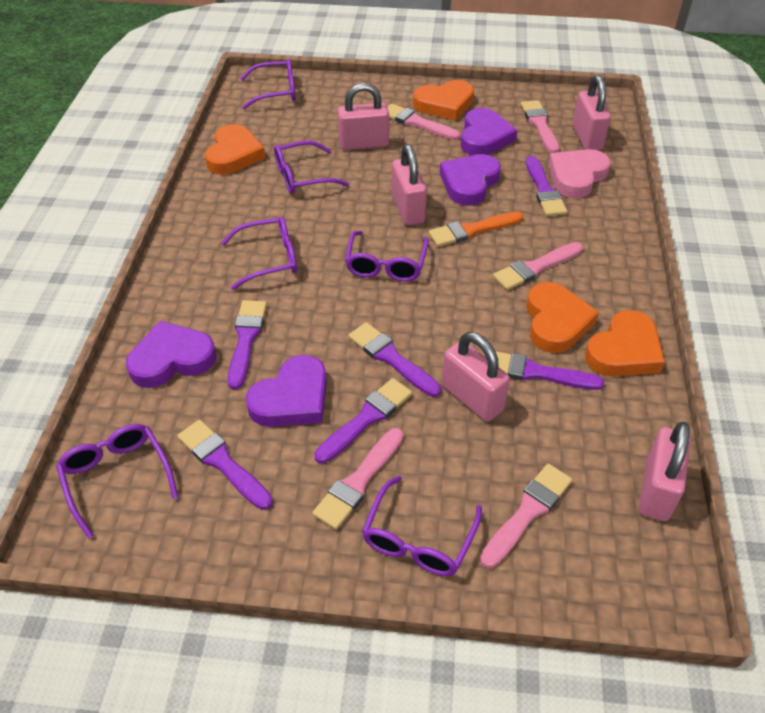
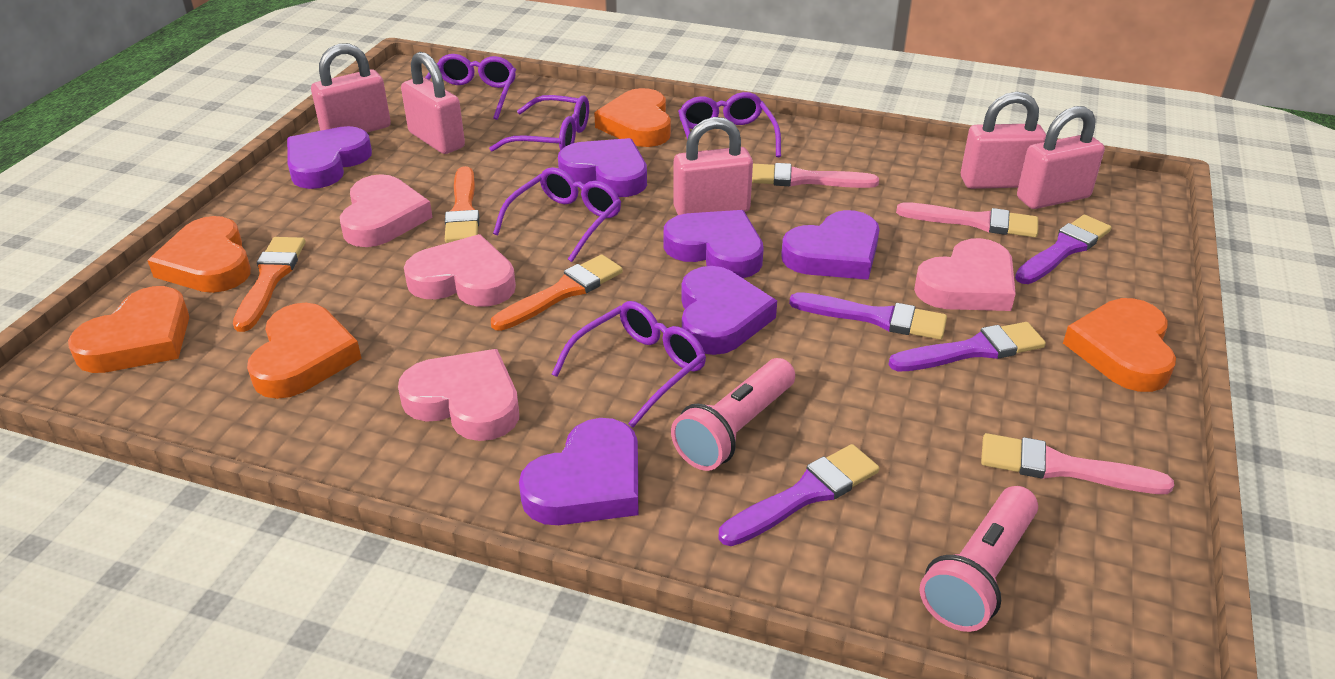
orange brush: 1 -> 3
orange heart: 4 -> 5
pink brush: 5 -> 3
pink flashlight: 0 -> 2
pink heart: 1 -> 4
purple brush: 6 -> 4
purple glasses: 6 -> 5
purple heart: 4 -> 6

